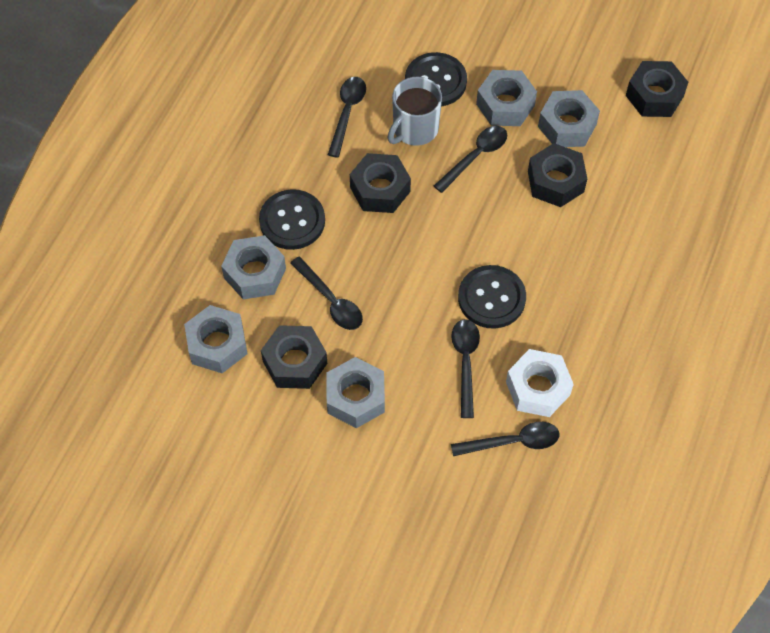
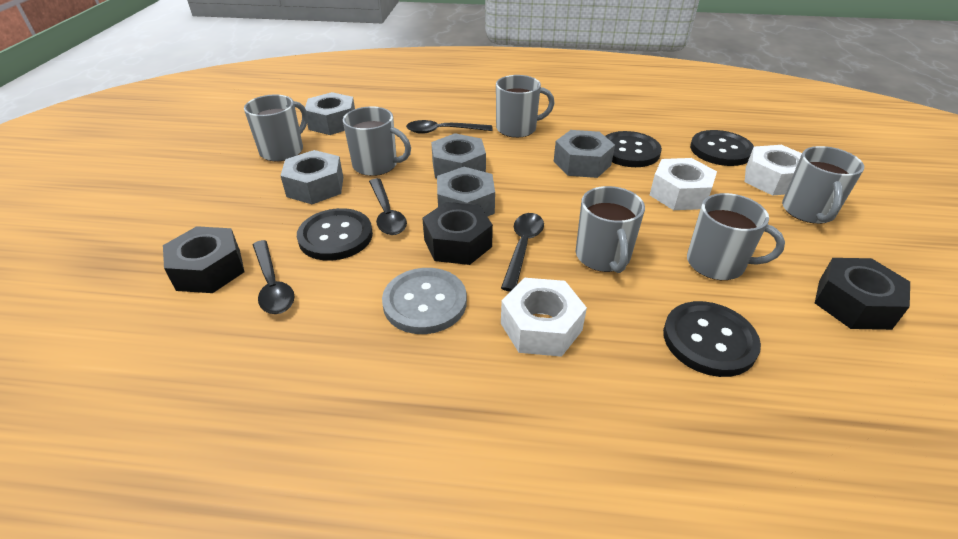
black button: 3 -> 4
black nut: 4 -> 3
black spoon: 5 -> 4
grey button: 0 -> 1
grey mug: 1 -> 6
white nut: 1 -> 3

